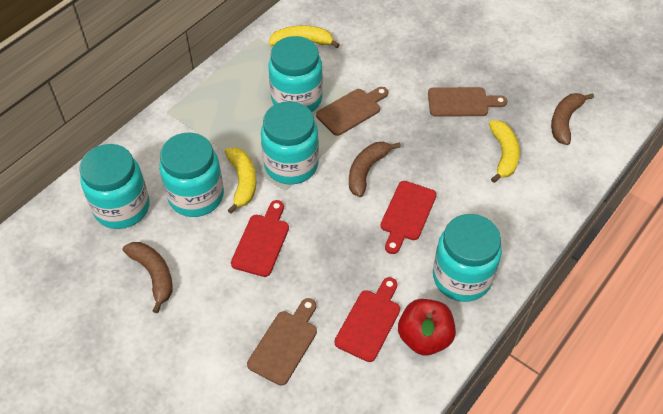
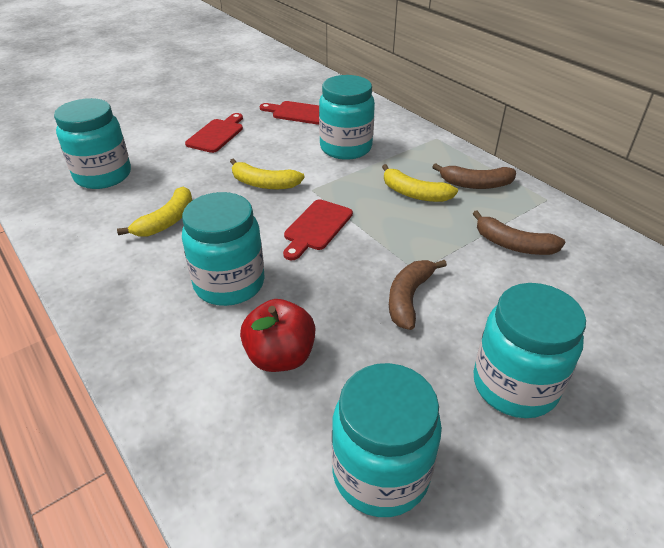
brown cutting board: 3 -> 0

